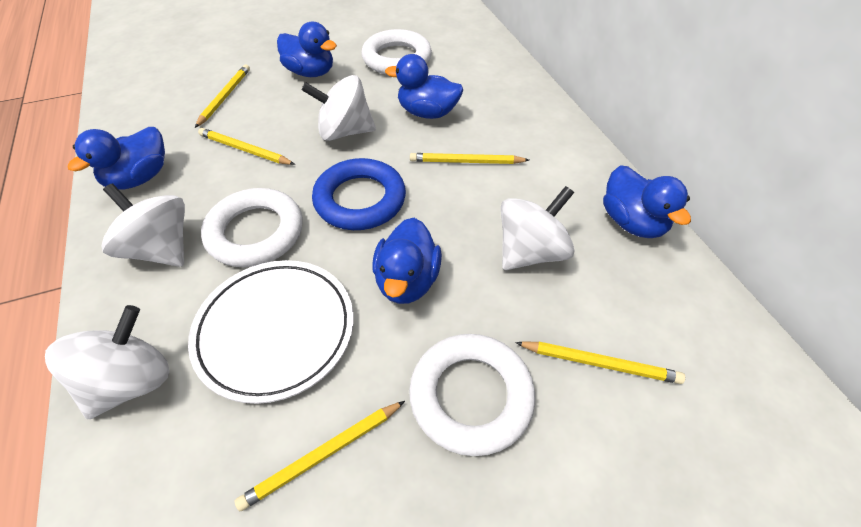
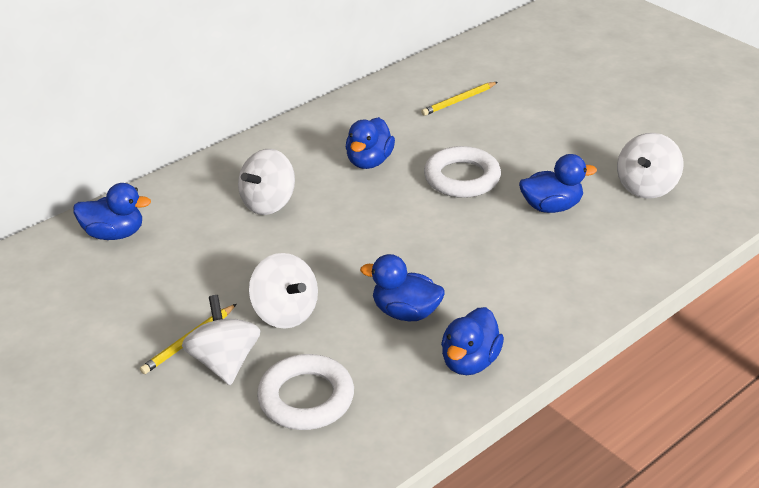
blue ring: 1 -> 0
white plate: 1 -> 0
white ring: 3 -> 2
yellow pencil: 5 -> 2

